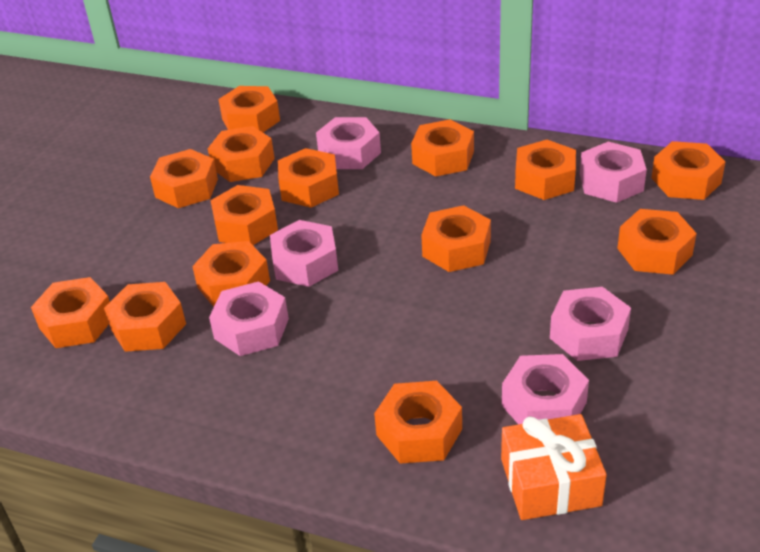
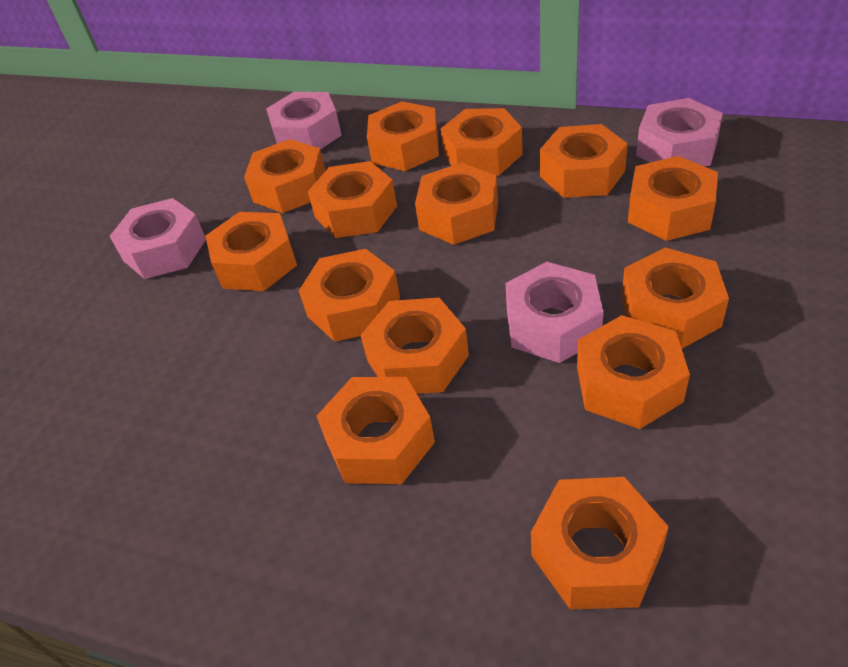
orange gift: 1 -> 0
pink nut: 6 -> 4

